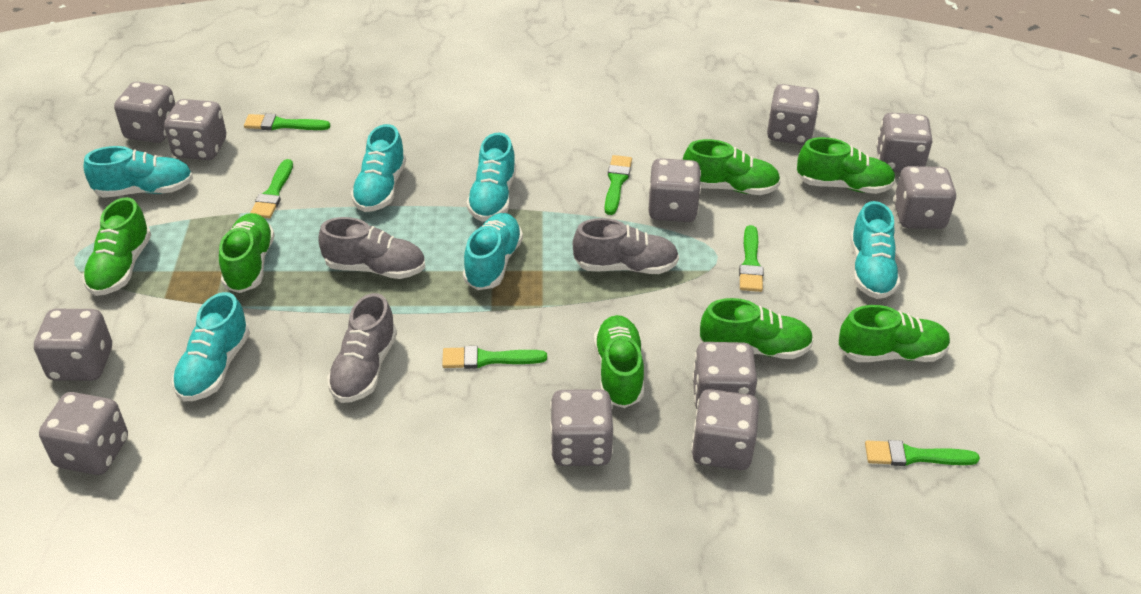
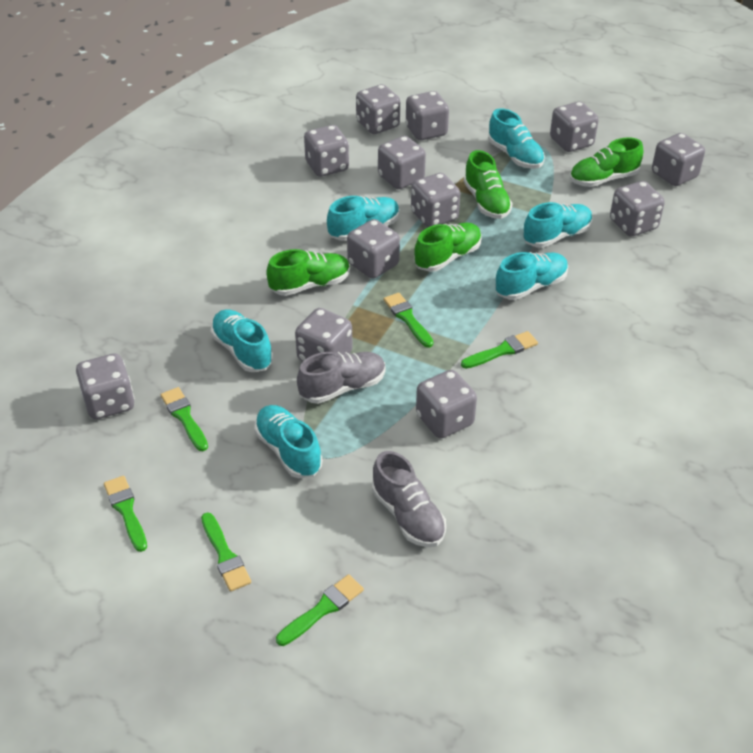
green shoe: 7 -> 4
grey dice: 11 -> 12
grey shoe: 3 -> 2

